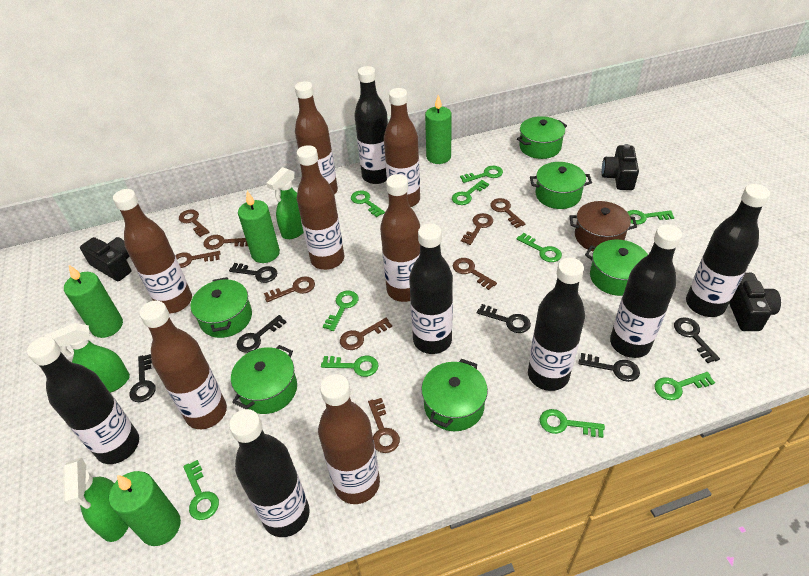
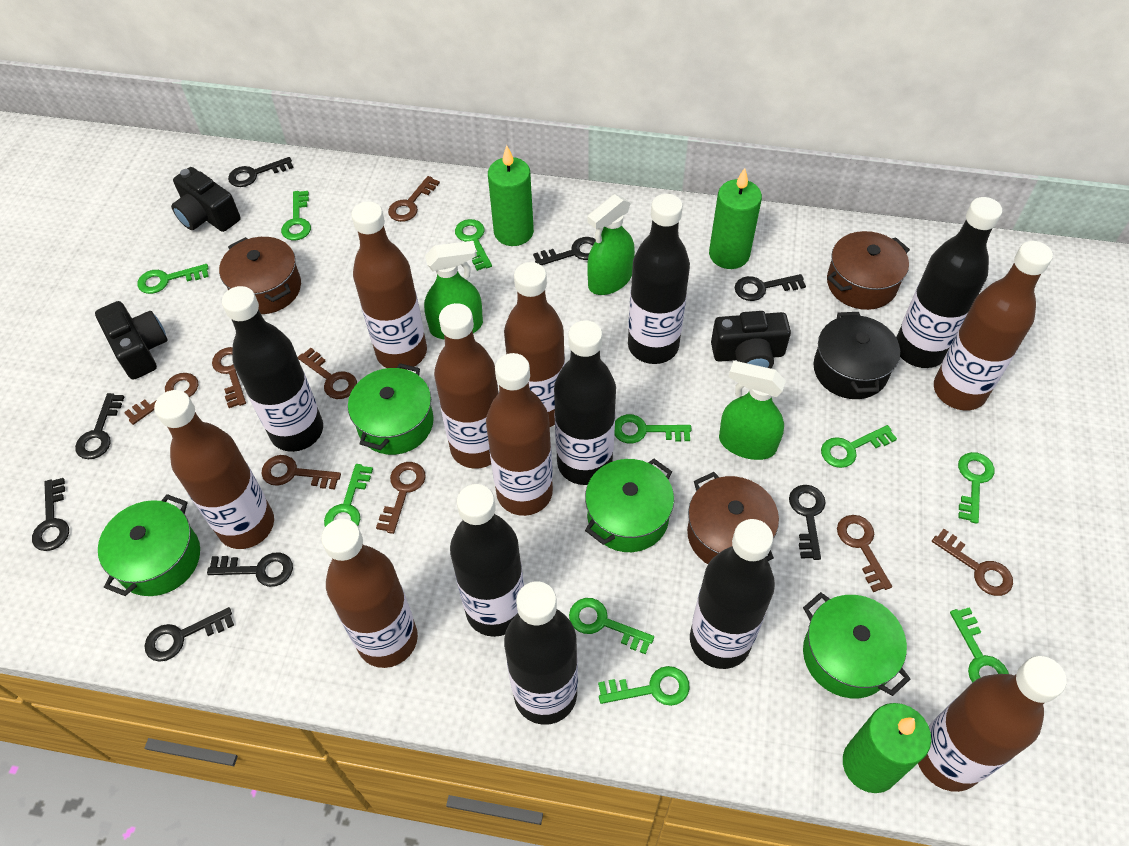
black key: 6 -> 8
black pot: 0 -> 1
brown bottle: 7 -> 8
brown key: 9 -> 8
brown pot: 1 -> 3
green candle: 4 -> 3
green pot: 6 -> 4

